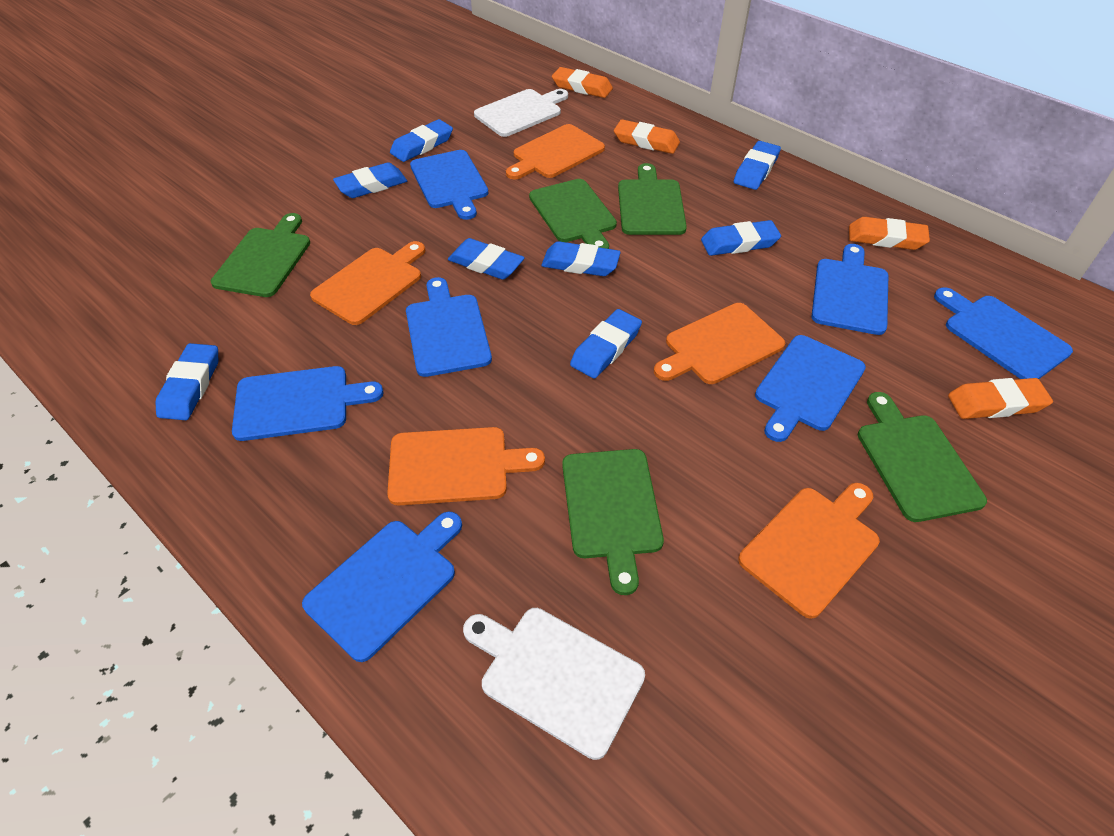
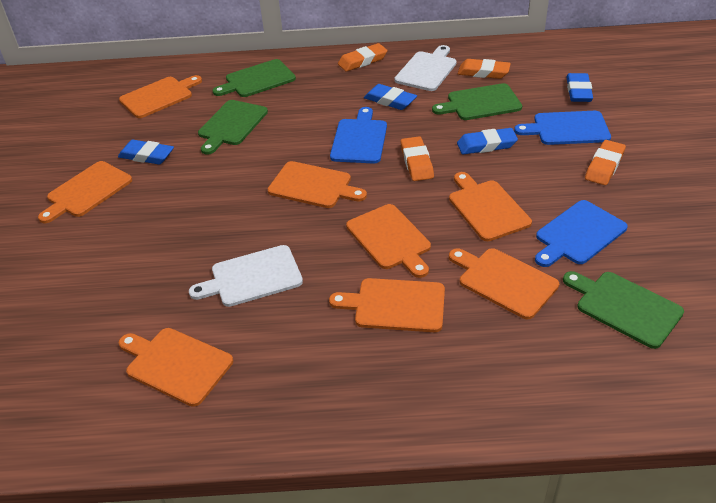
blue cutting board: 7 -> 3
blue eraser: 8 -> 4
green cutting board: 5 -> 4
orange cutting board: 5 -> 8

